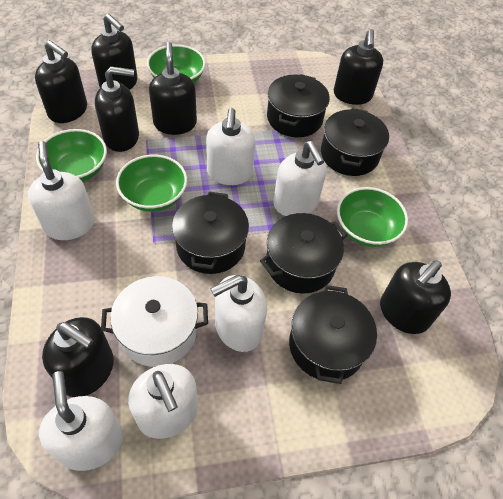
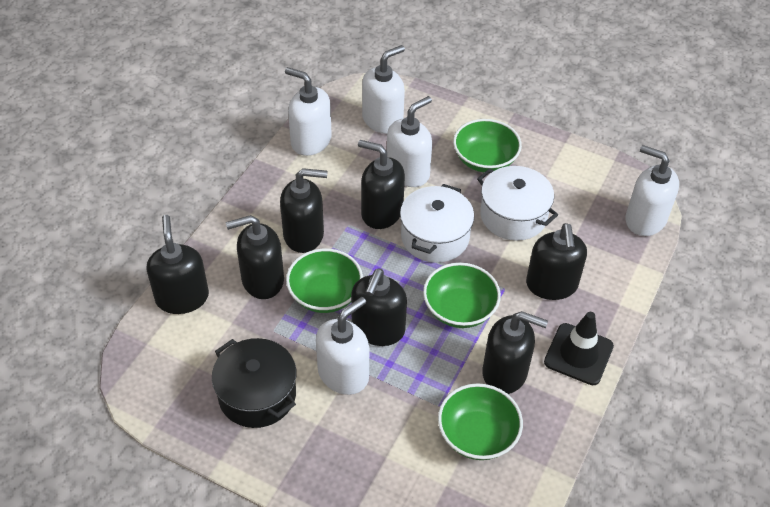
black pot: 5 -> 1
black traffic cone: 0 -> 1
white pot: 1 -> 2
white soap dispenser: 6 -> 5

